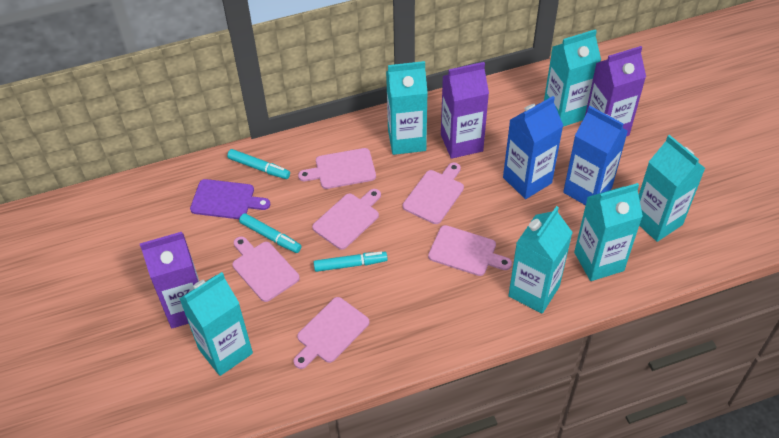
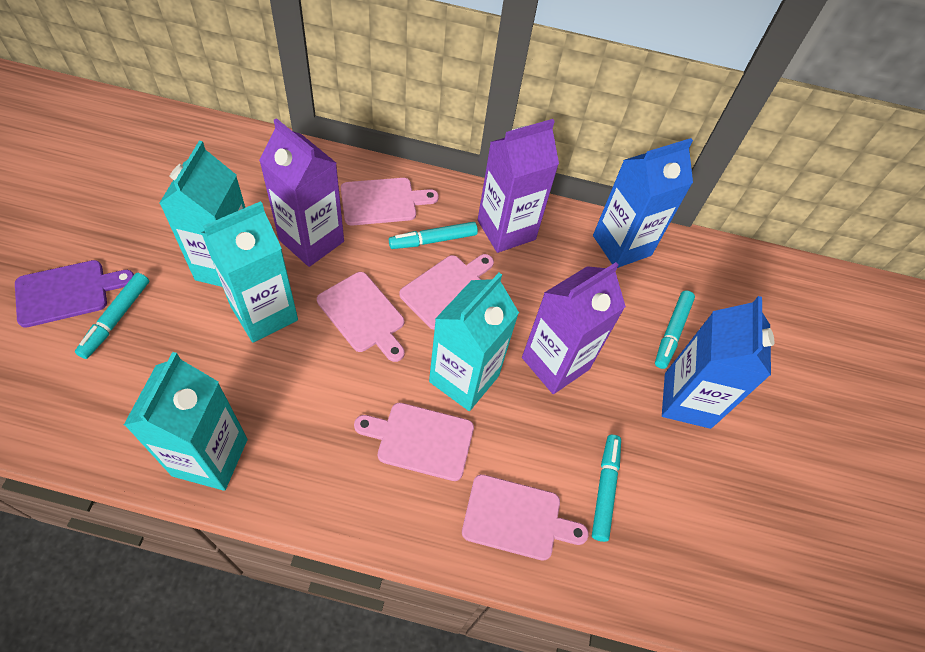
pink cutting board: 6 -> 5
turquoise carton: 6 -> 4
turquoise marker: 3 -> 4

